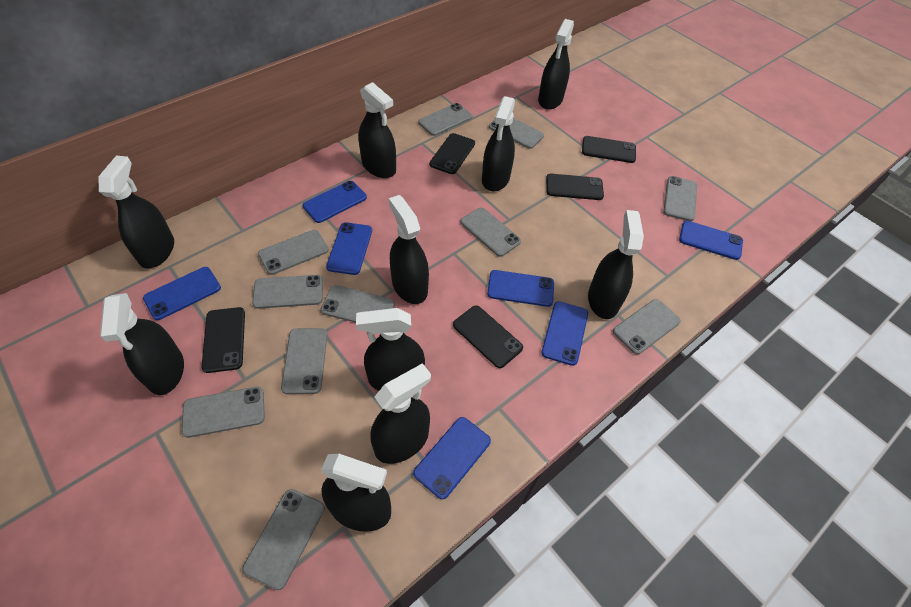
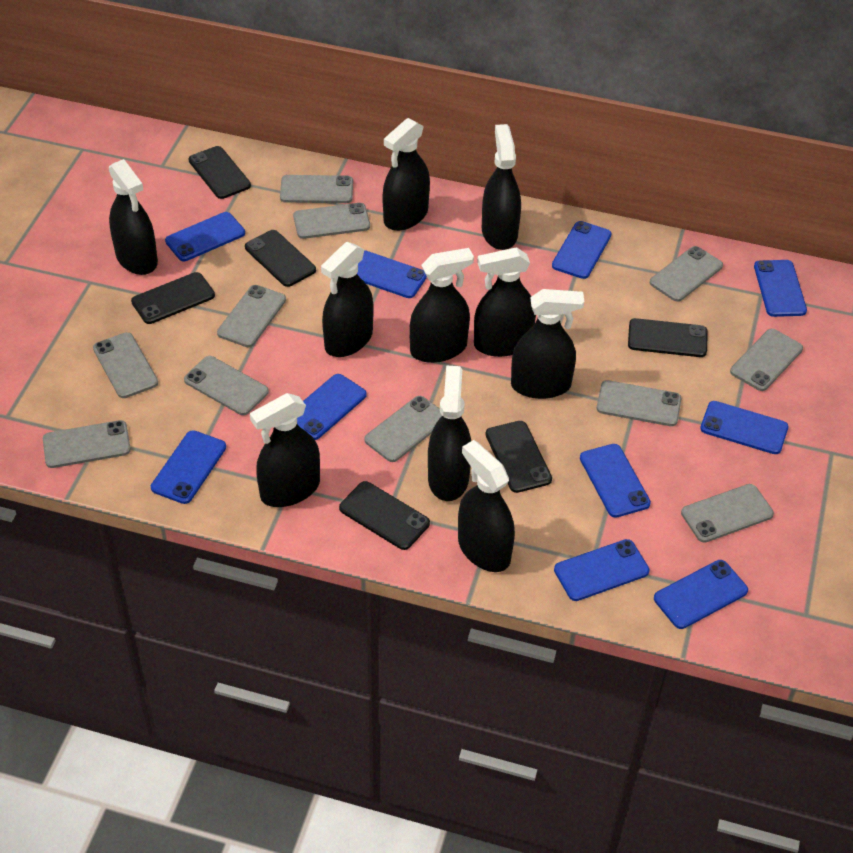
black phone: 5 -> 6
blue phone: 7 -> 10

